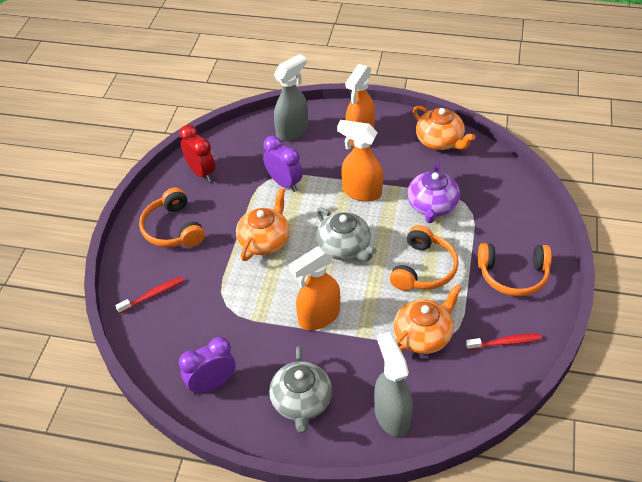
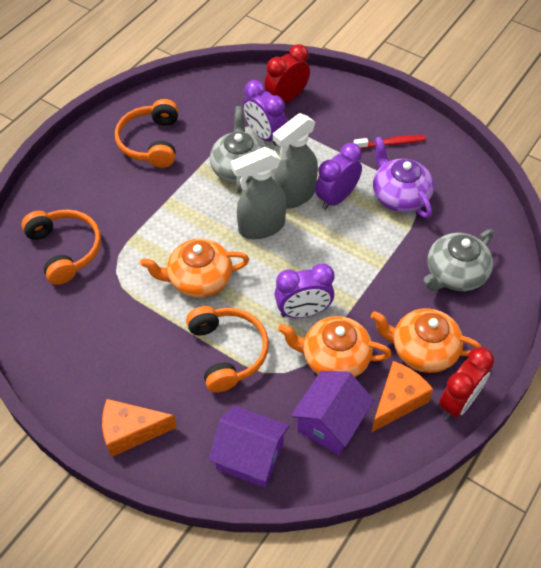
orange cheese: 0 -> 2
orange spray bottle: 3 -> 0
purple clock: 2 -> 3
purple house: 0 -> 2
red clock: 1 -> 2
red toothbrush: 2 -> 1

